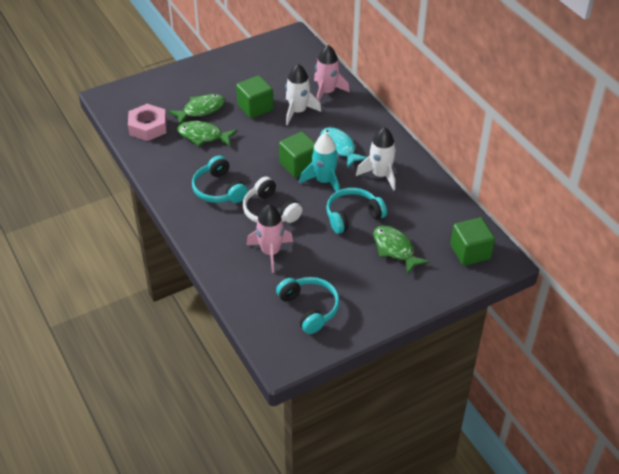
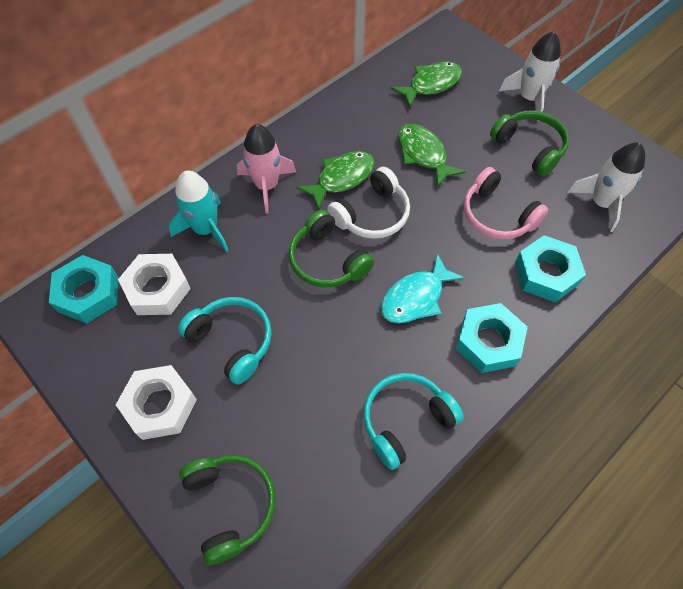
green cube: 3 -> 0
green headphones: 0 -> 3
pink headphones: 0 -> 1
pink nut: 1 -> 0
pink rocket: 2 -> 1
turquoise headphones: 3 -> 2
turquoise nut: 0 -> 3
white nut: 0 -> 2

